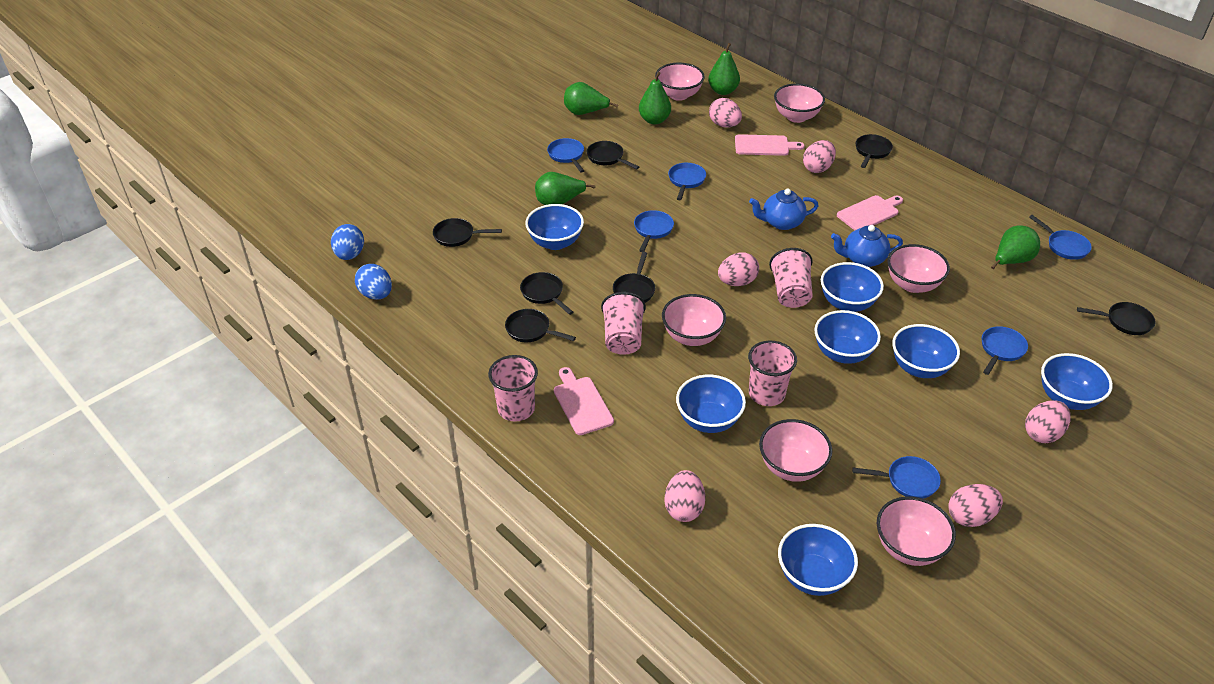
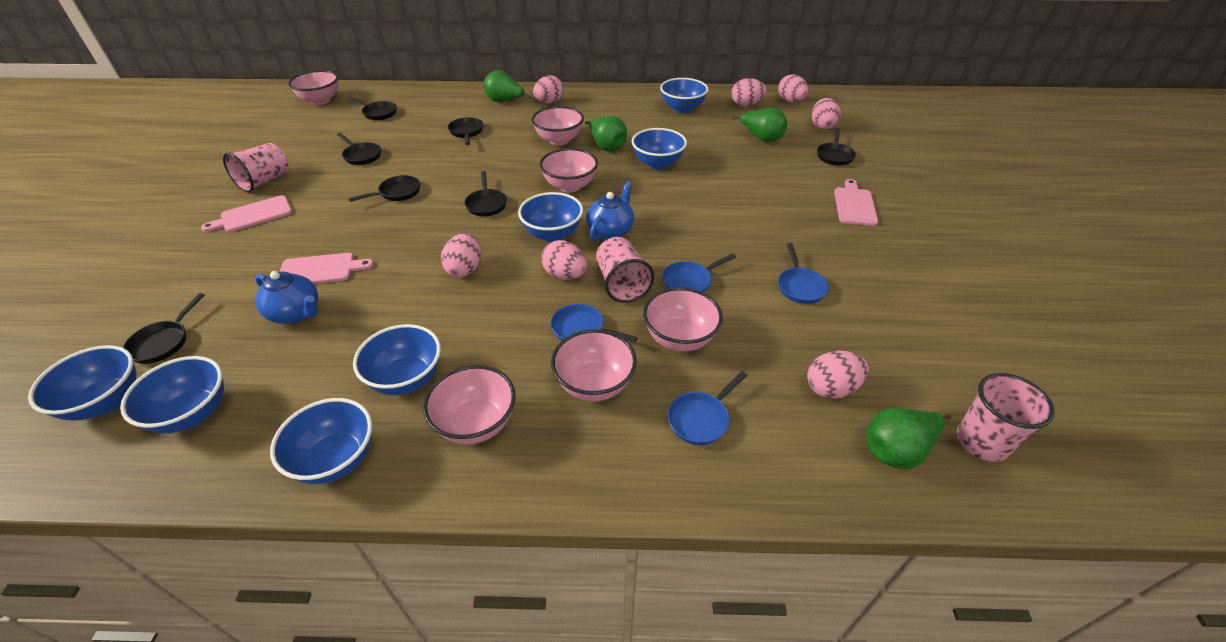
blue egg: 2 -> 0
blue pan: 6 -> 4
green pear: 5 -> 4
pink cup: 4 -> 3
pink egg: 6 -> 7

